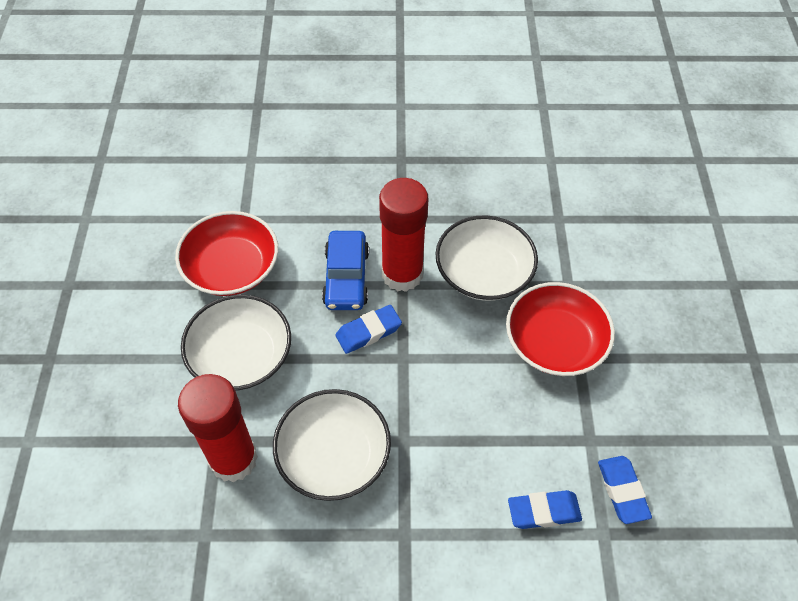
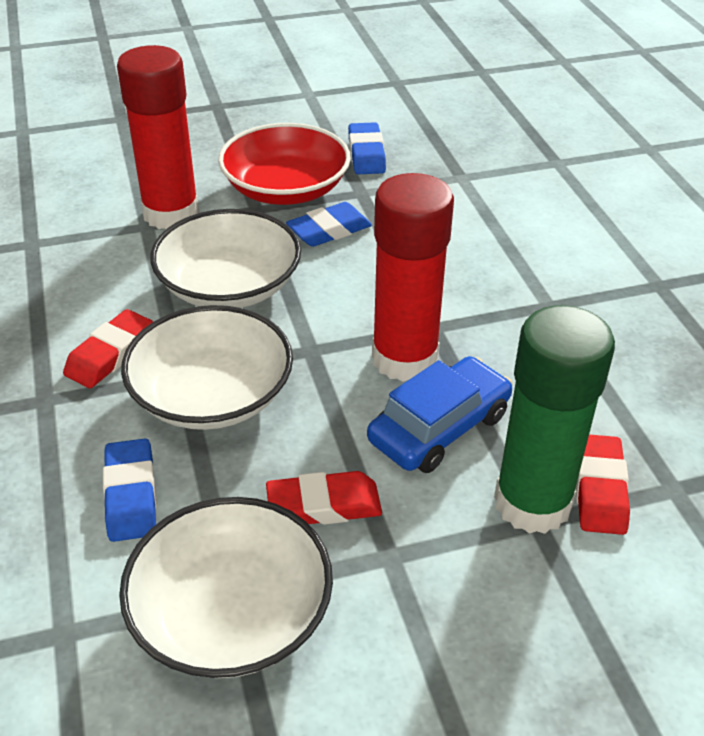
green glue stick: 0 -> 1
red bowl: 2 -> 1
red eraser: 0 -> 3

